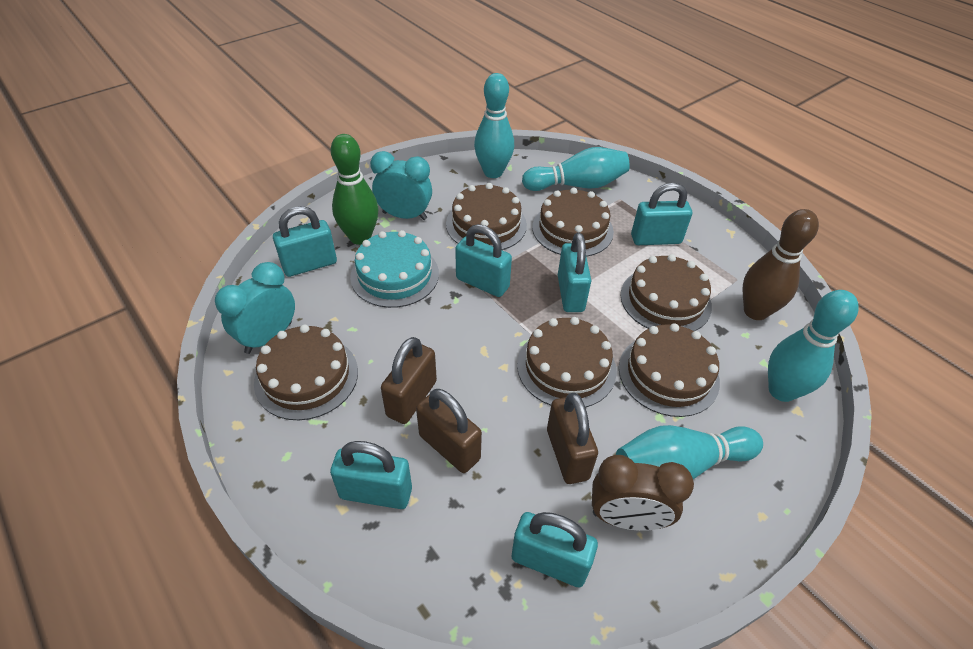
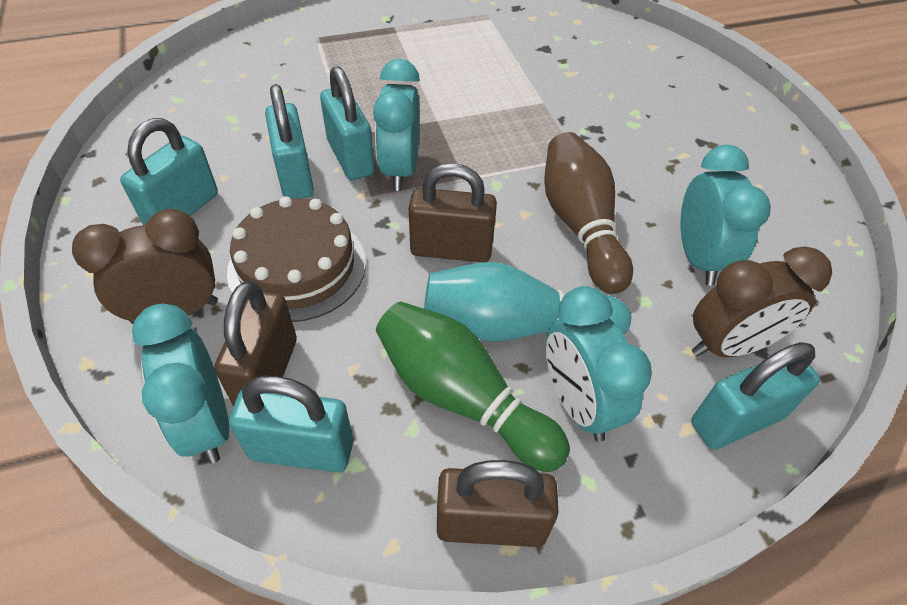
brown cake: 6 -> 1
brown clock: 1 -> 2
turquoise bowling pin: 4 -> 1
turquoise cake: 1 -> 0
turquoise clock: 2 -> 4
turquoise padlock: 6 -> 5

